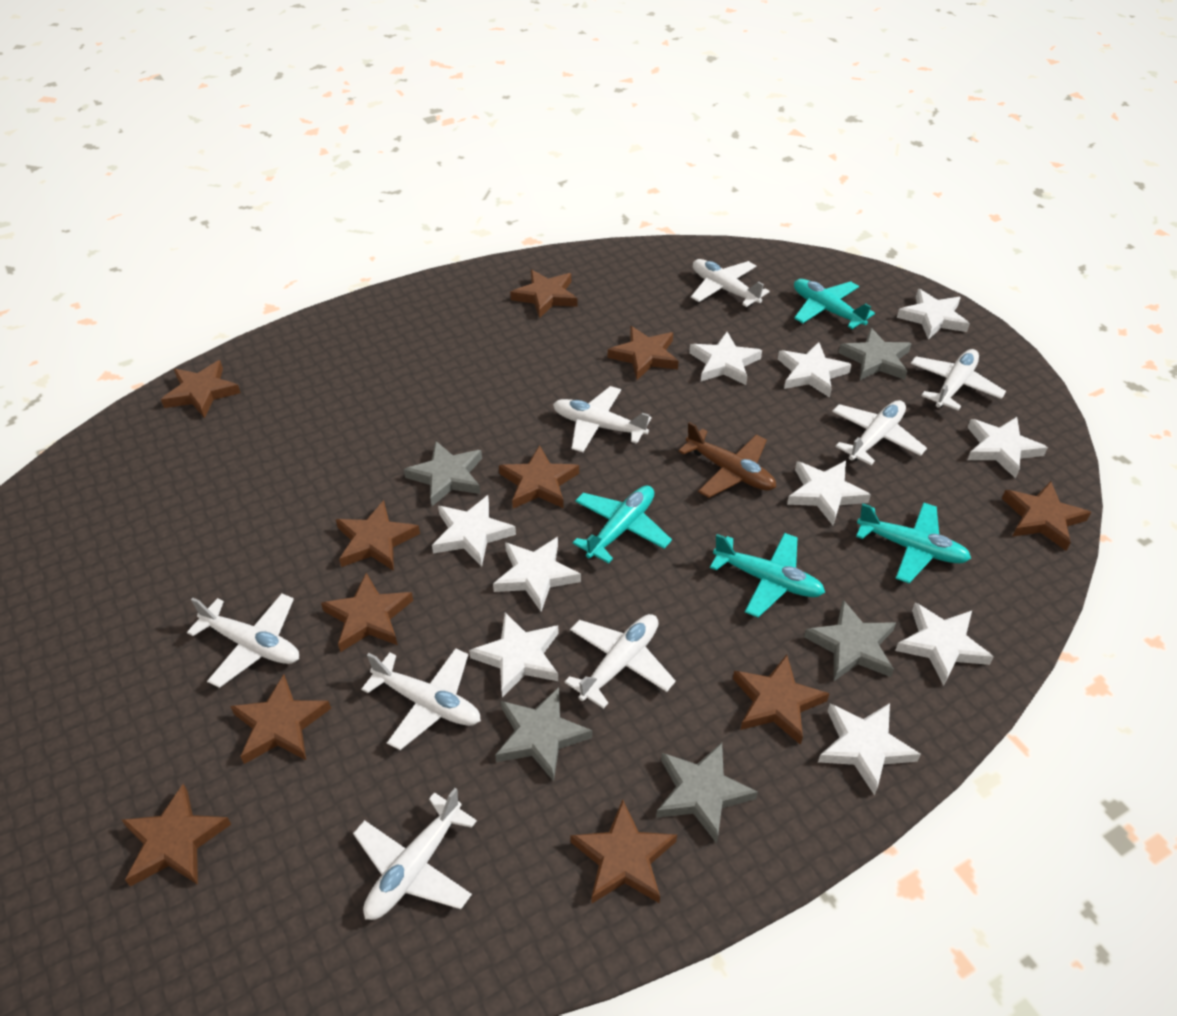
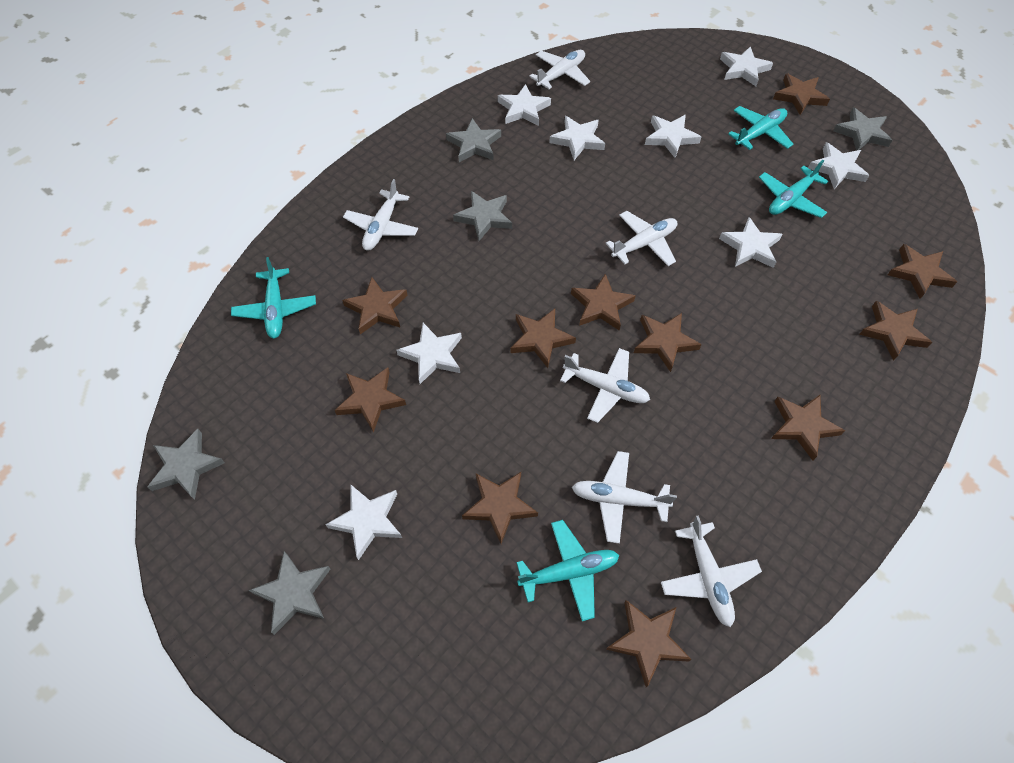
brown plane: 1 -> 0
white plane: 8 -> 6
white star: 10 -> 8

